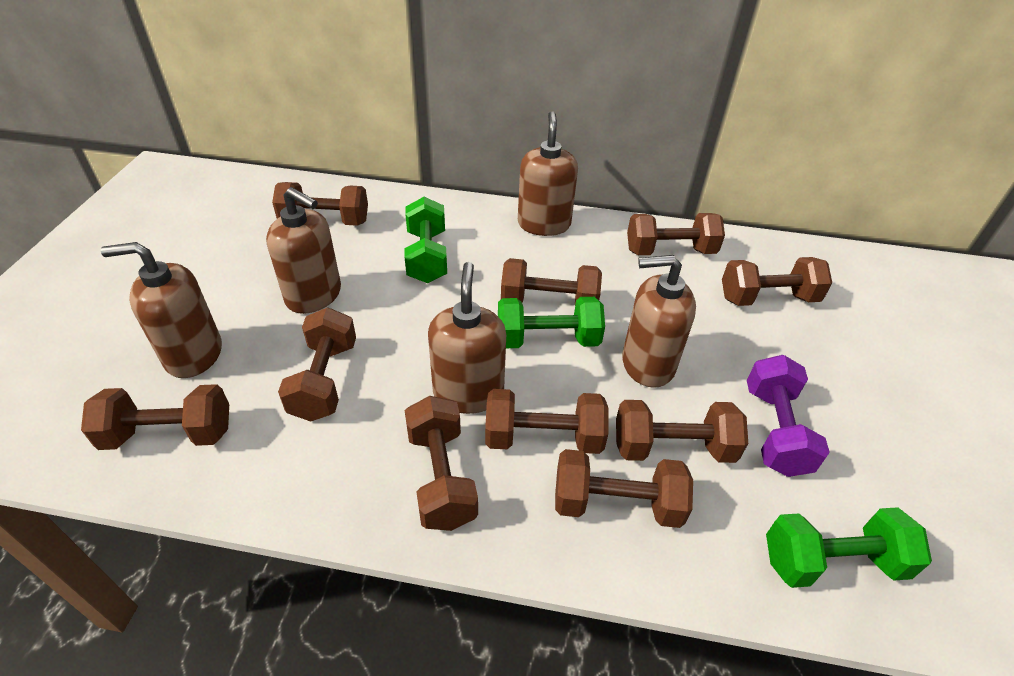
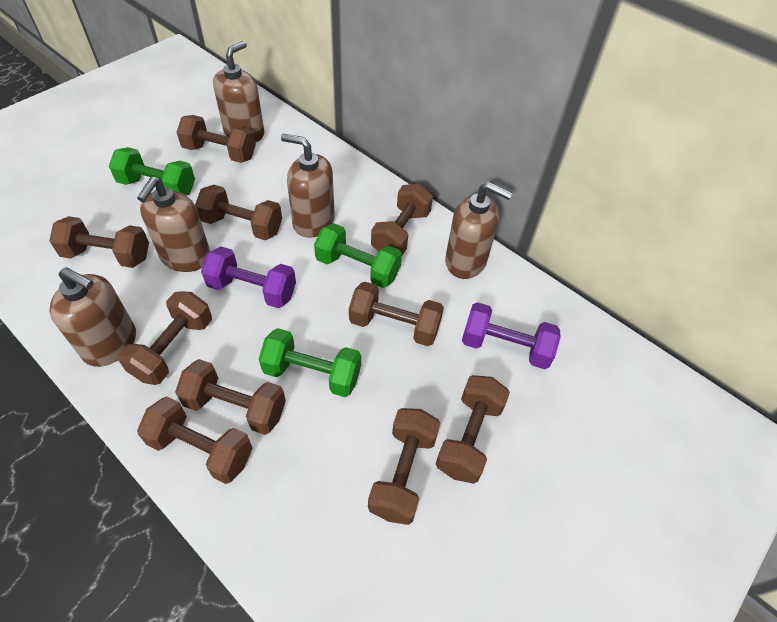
purple dumbbell: 1 -> 2

